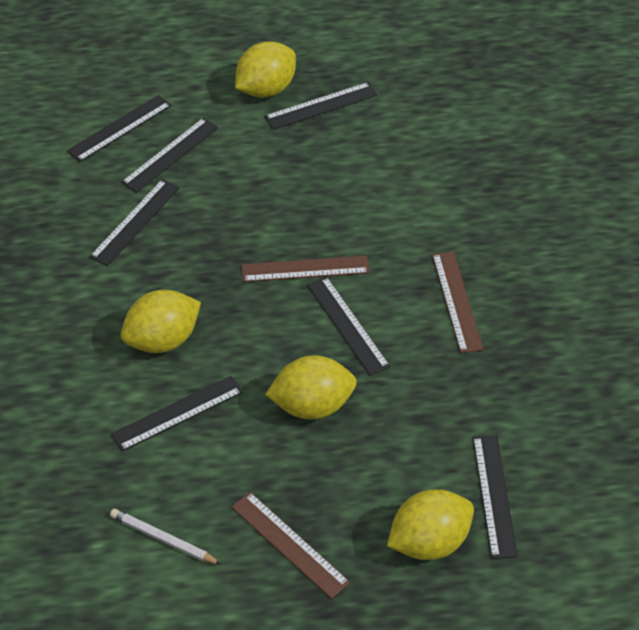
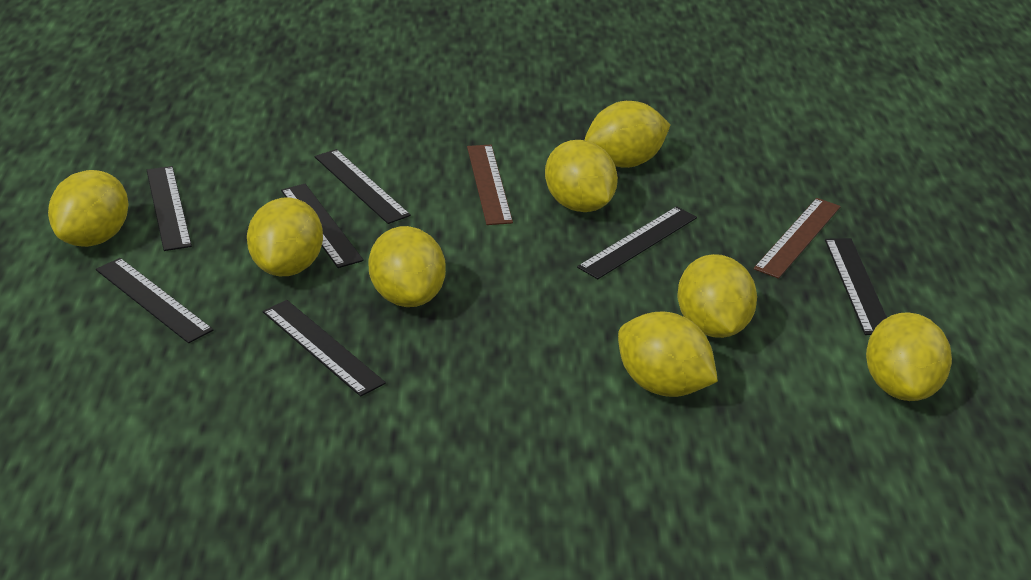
brown ruler: 3 -> 2
white pencil: 1 -> 0
yellow lemon: 4 -> 8

